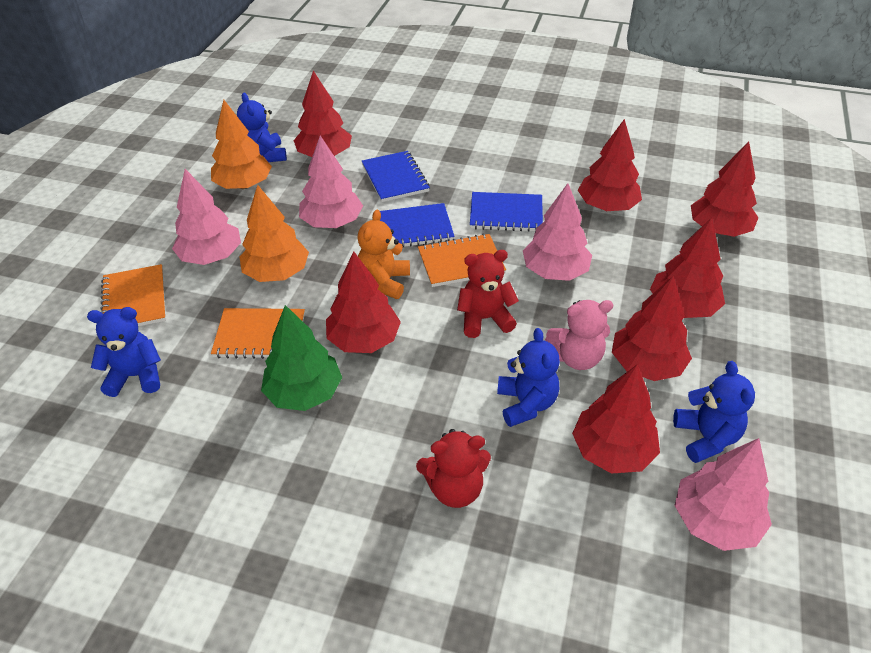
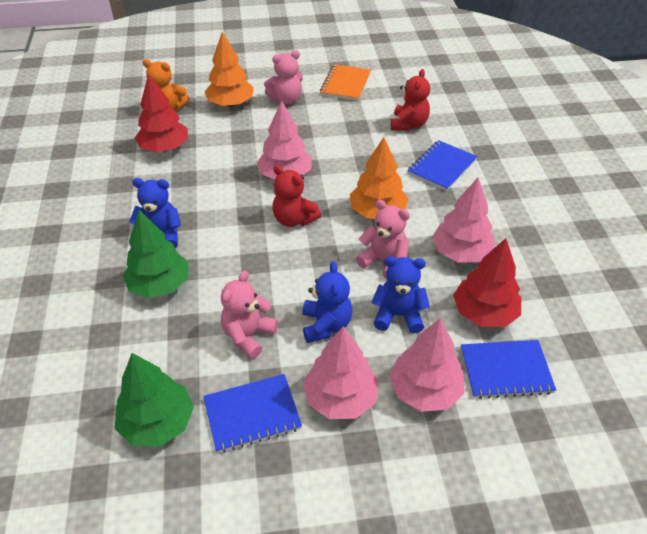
blue teddy bear: 4 -> 3
green tree: 1 -> 2
orange notebook: 3 -> 1
pink teddy bear: 1 -> 3
red tree: 7 -> 2

